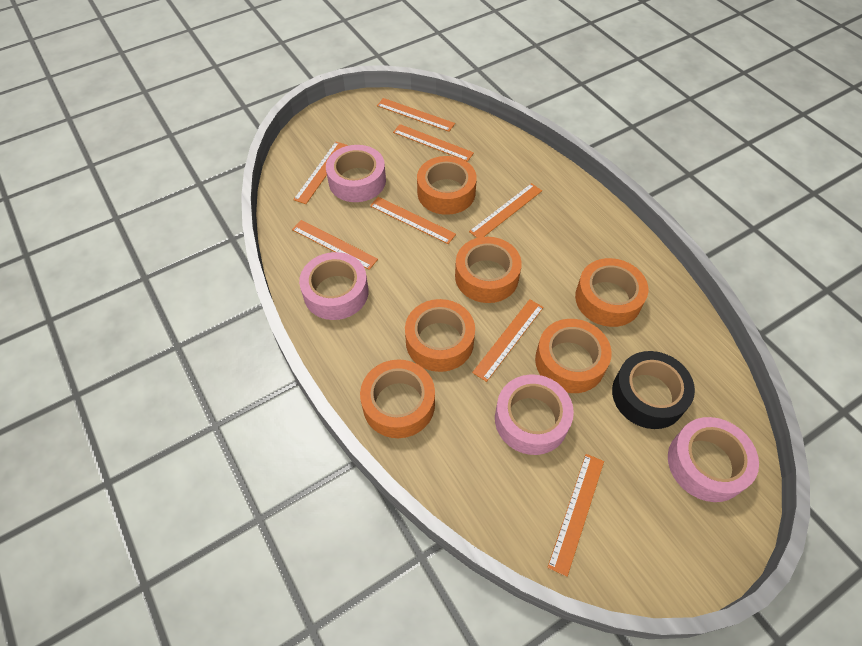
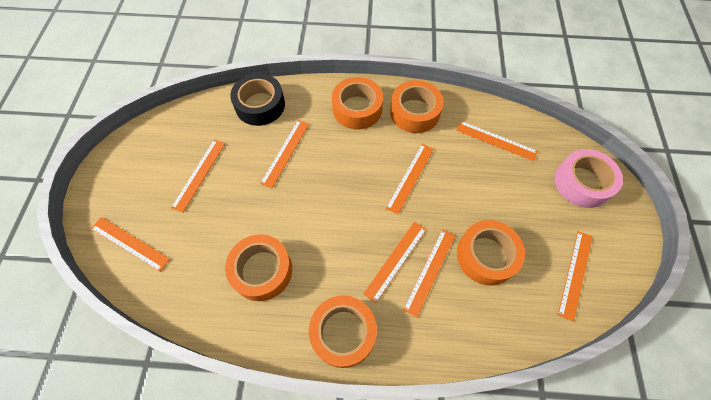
orange tape: 6 -> 5
pink tape: 4 -> 1

